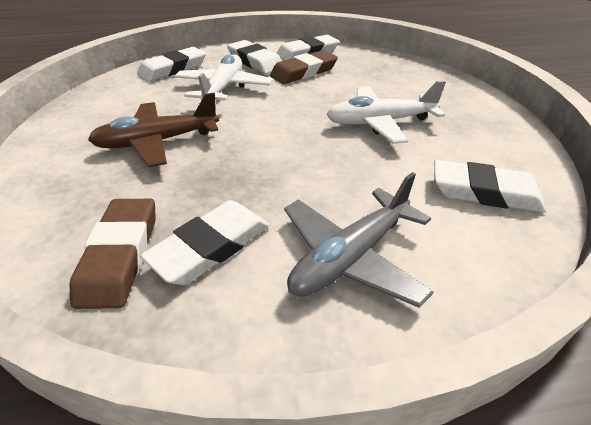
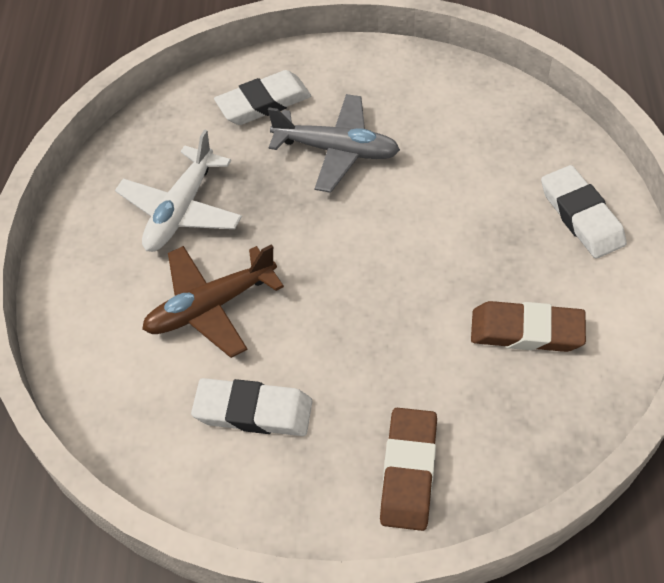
white eraser: 5 -> 3
white plane: 2 -> 1

